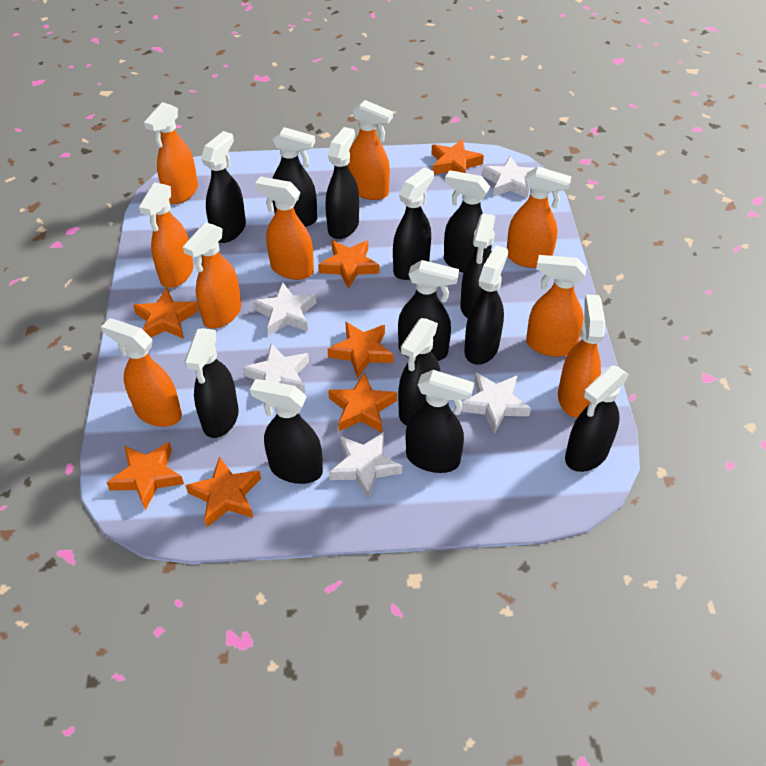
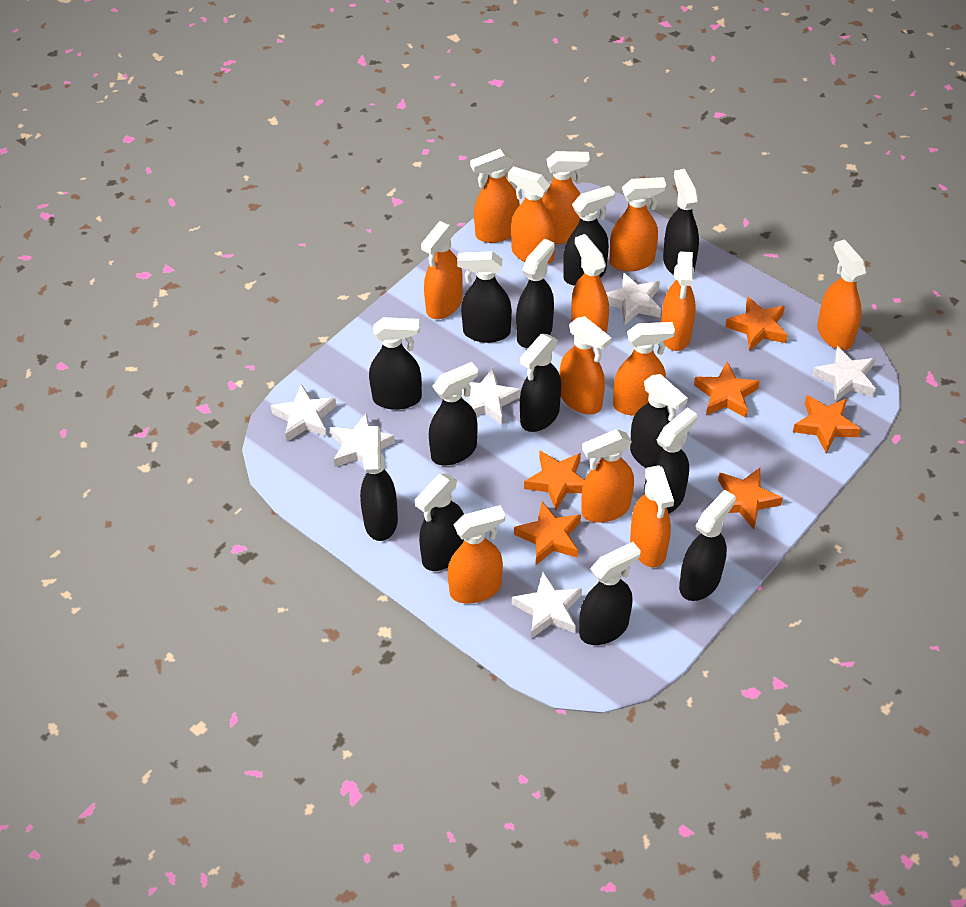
orange spray bottle: 9 -> 13
orange star: 7 -> 6
white star: 5 -> 6

